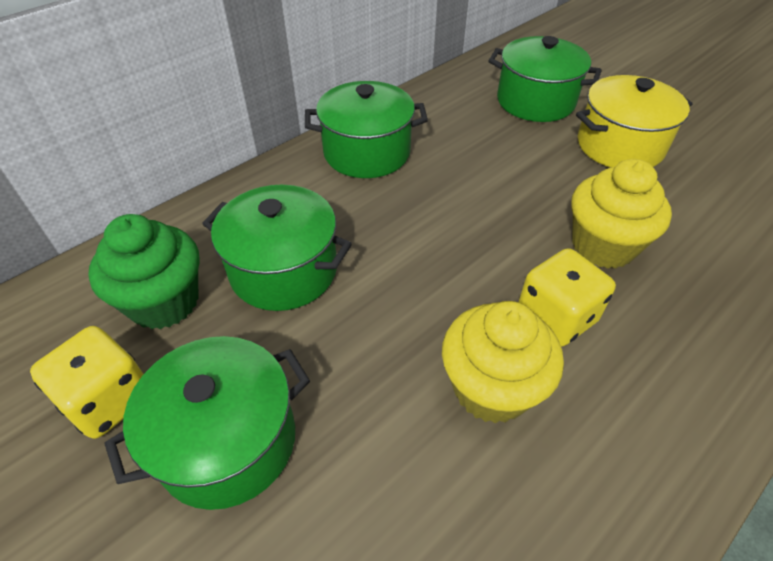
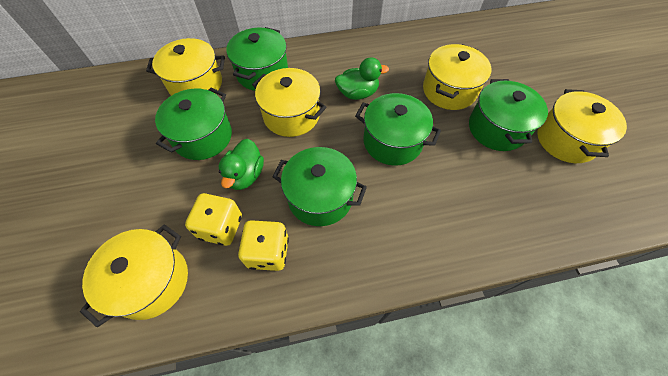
green cupcake: 1 -> 0
green duck: 0 -> 2
green pot: 4 -> 5
yellow cupcake: 2 -> 0
yellow pot: 1 -> 5

